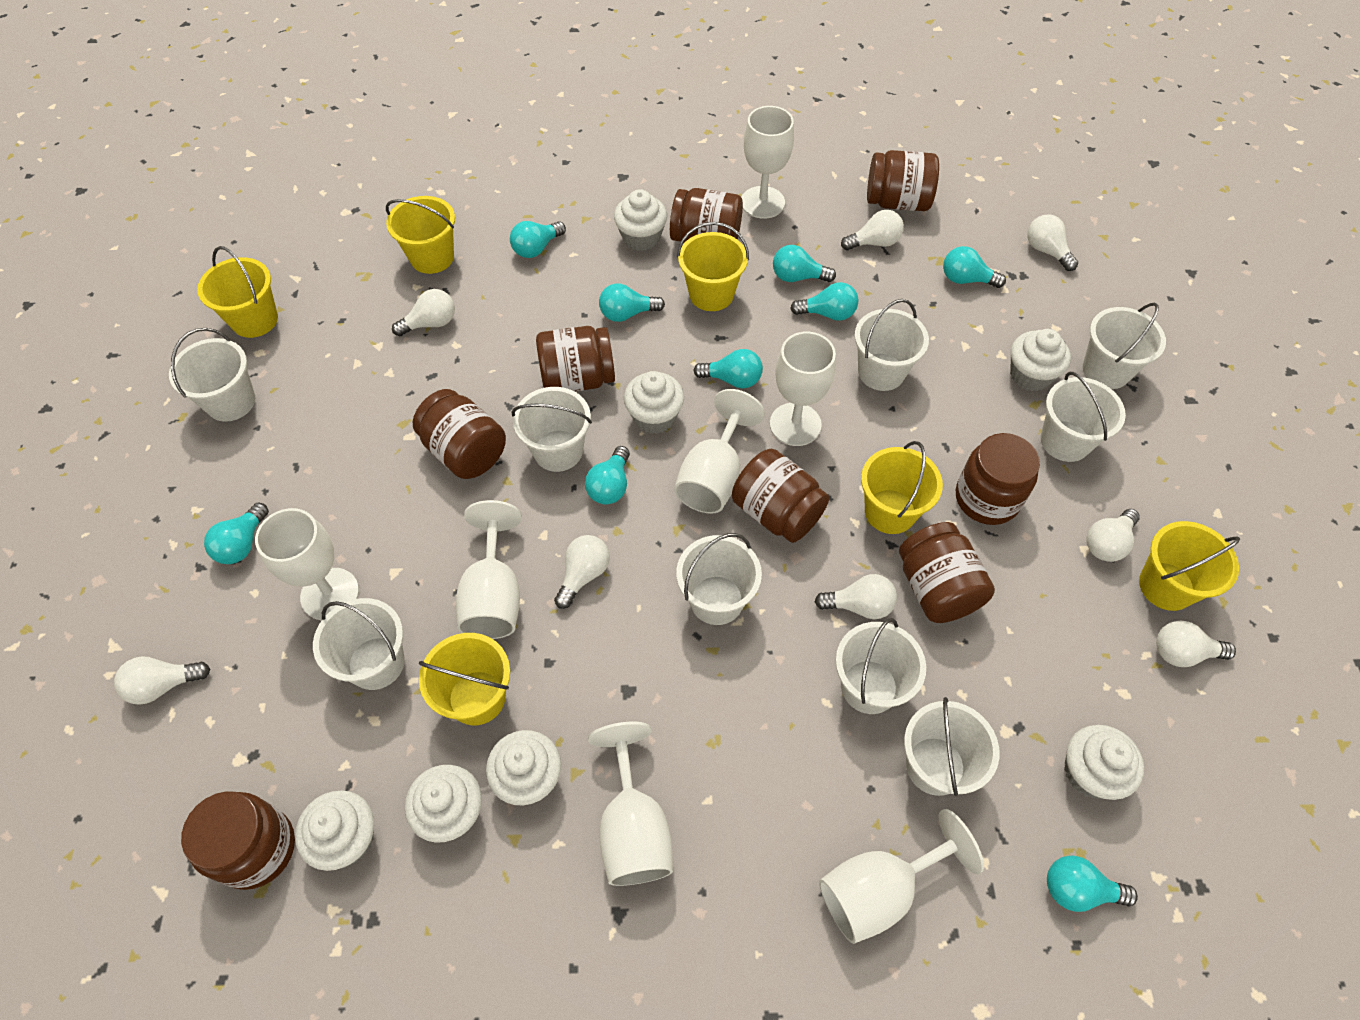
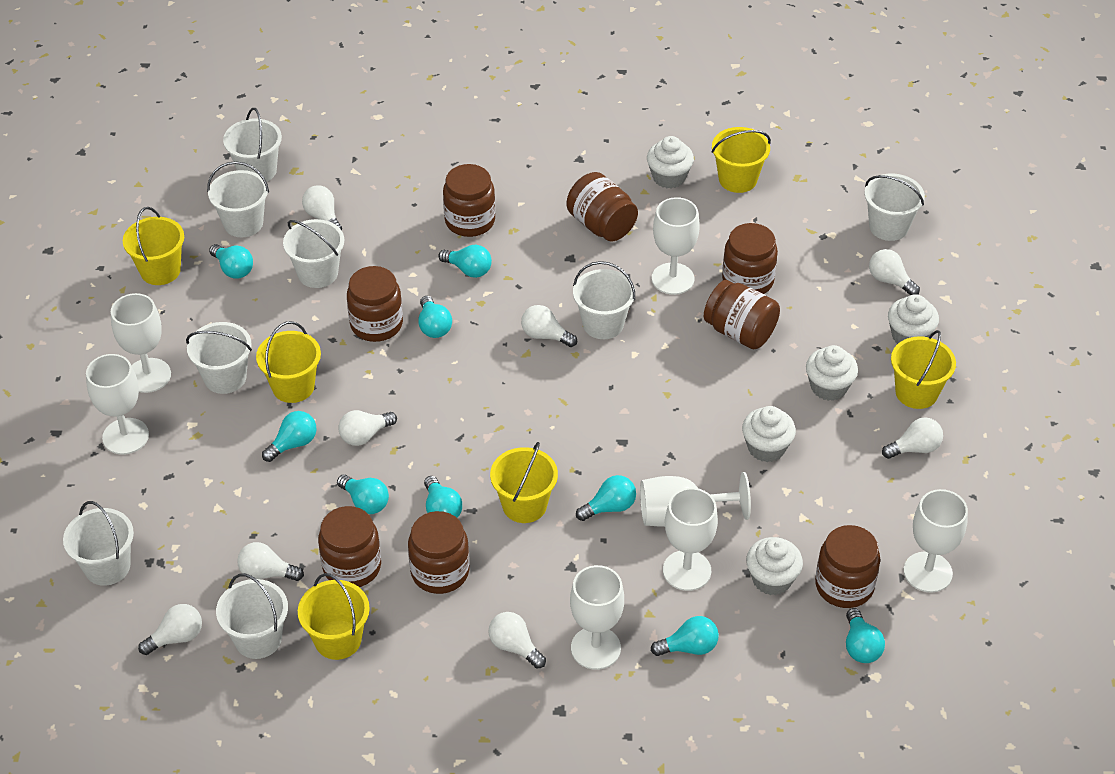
white bucket: 9 -> 8
white cupcake: 7 -> 5

